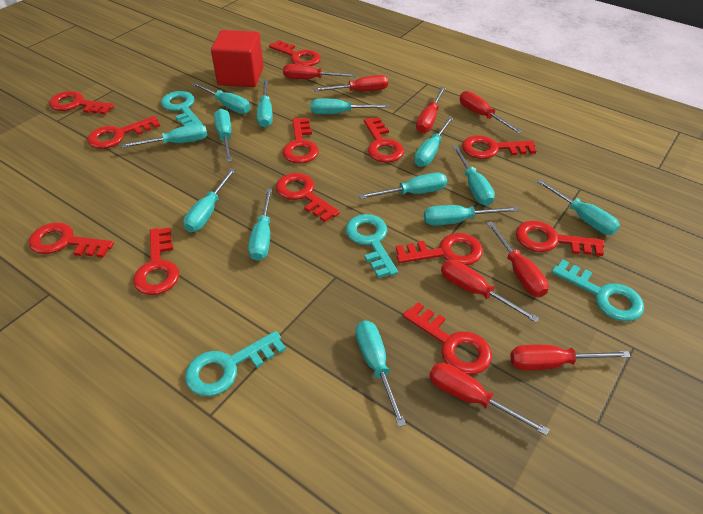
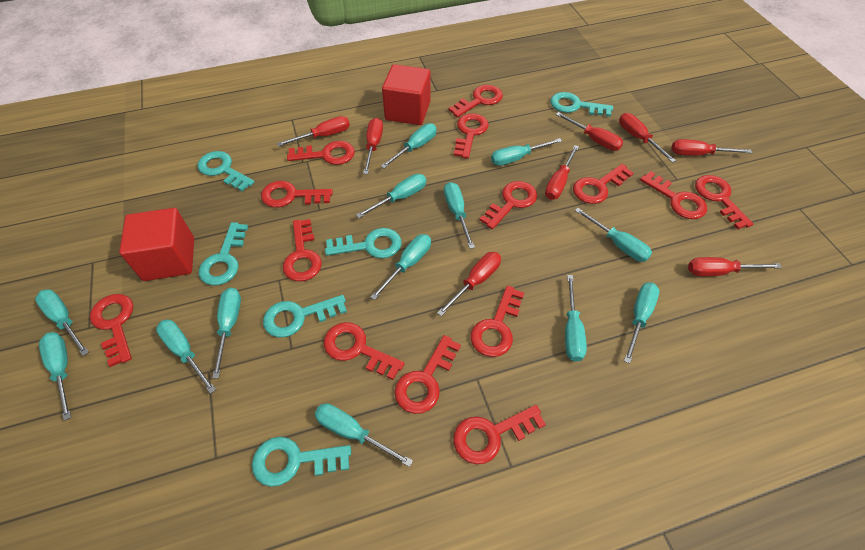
red cube: 1 -> 2
red key: 12 -> 14
turquoise key: 4 -> 6

